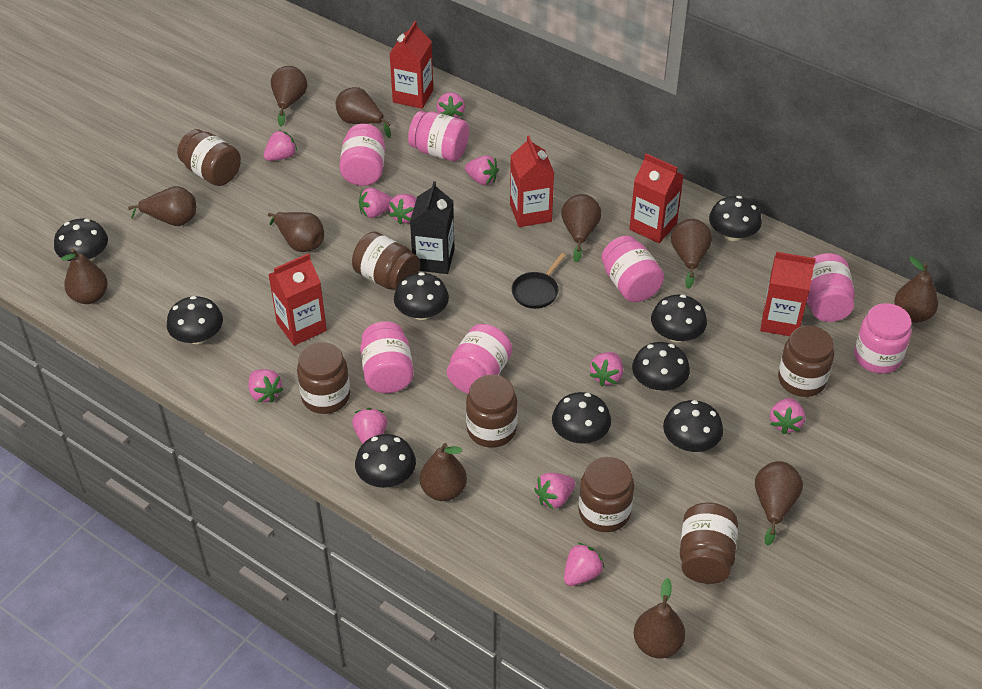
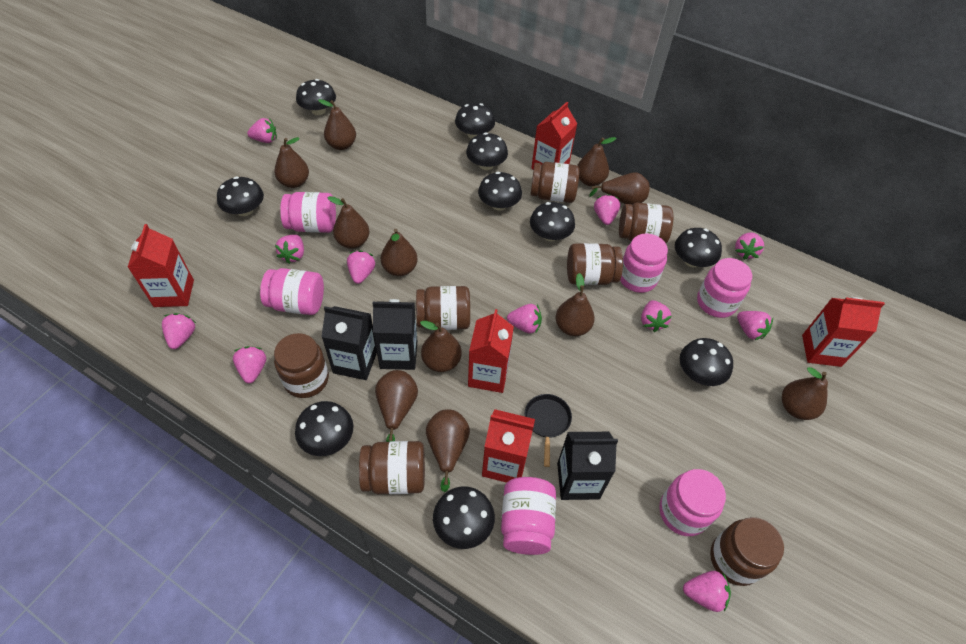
black carton: 1 -> 3
black mushroom: 9 -> 10
pink jar: 7 -> 6

